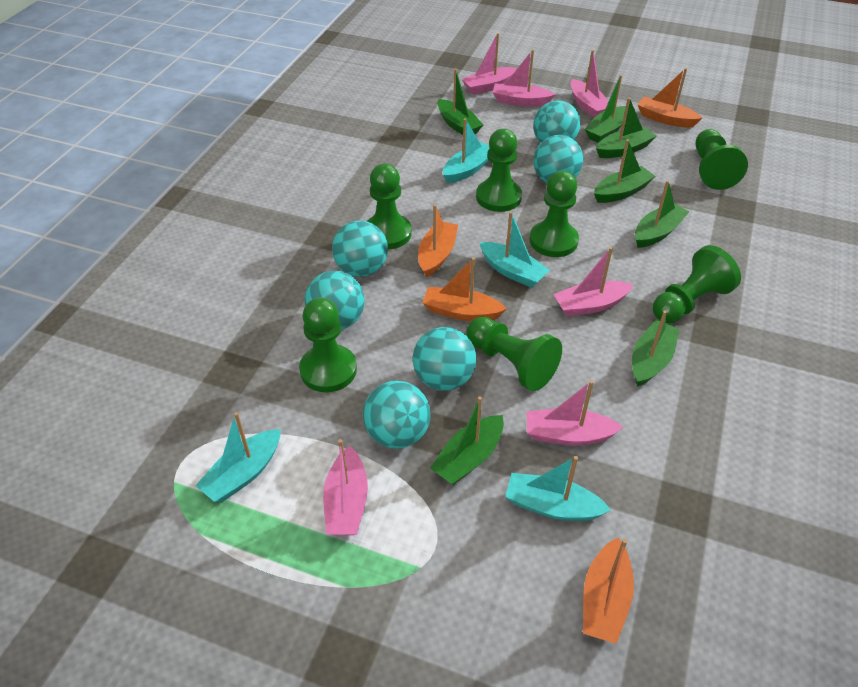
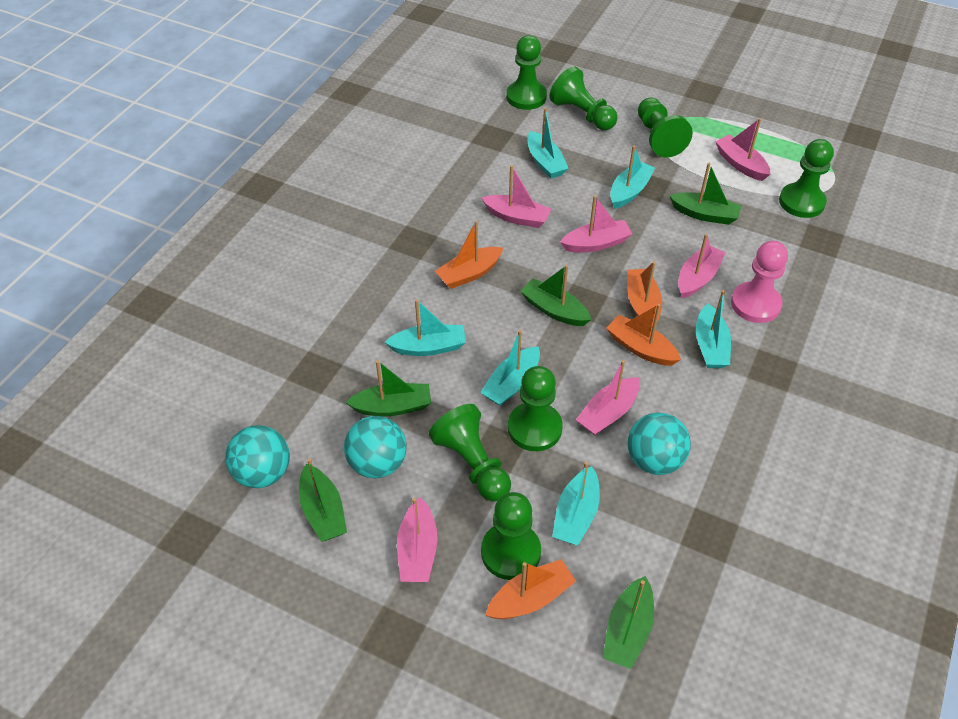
green boat: 7 -> 5
pink pawn: 0 -> 1
turquoise ball: 6 -> 3
turquoise boat: 4 -> 6

